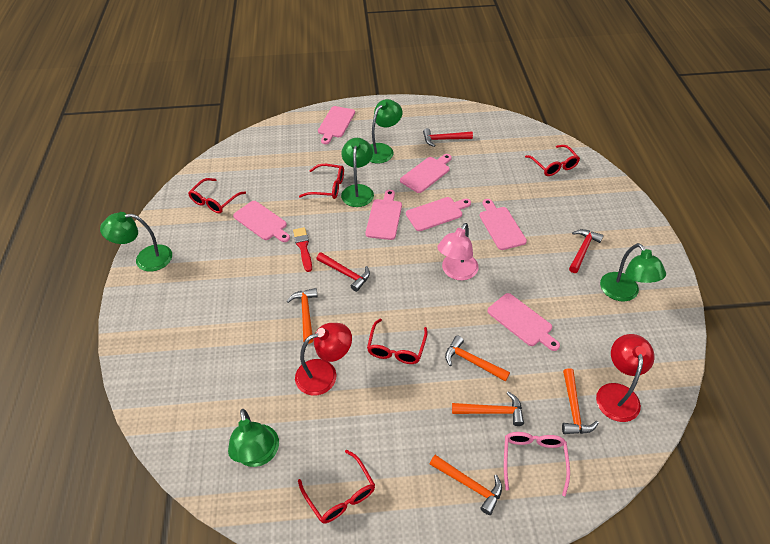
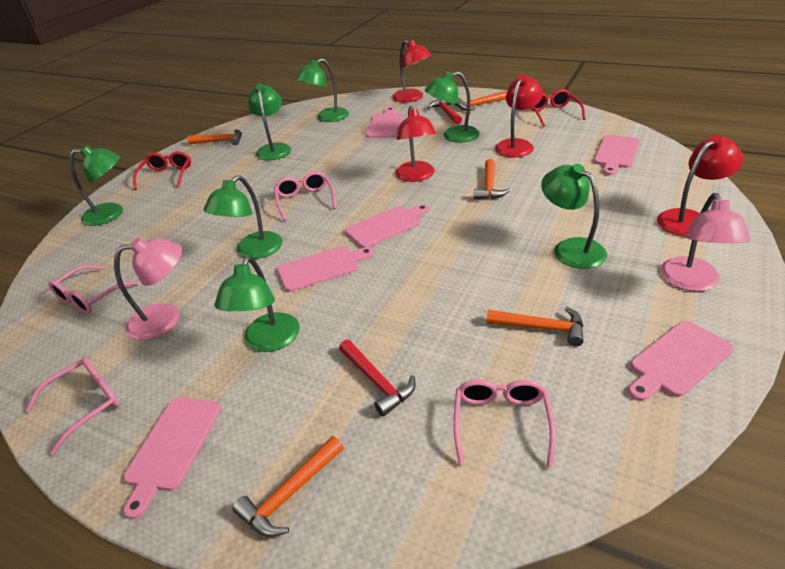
green lamp: 5 -> 7
pink cutting board: 7 -> 6
pink glasses: 1 -> 4
pink lamp: 1 -> 2
red brush: 1 -> 0
red glasses: 5 -> 2
red hammer: 3 -> 2
red lamp: 2 -> 4

